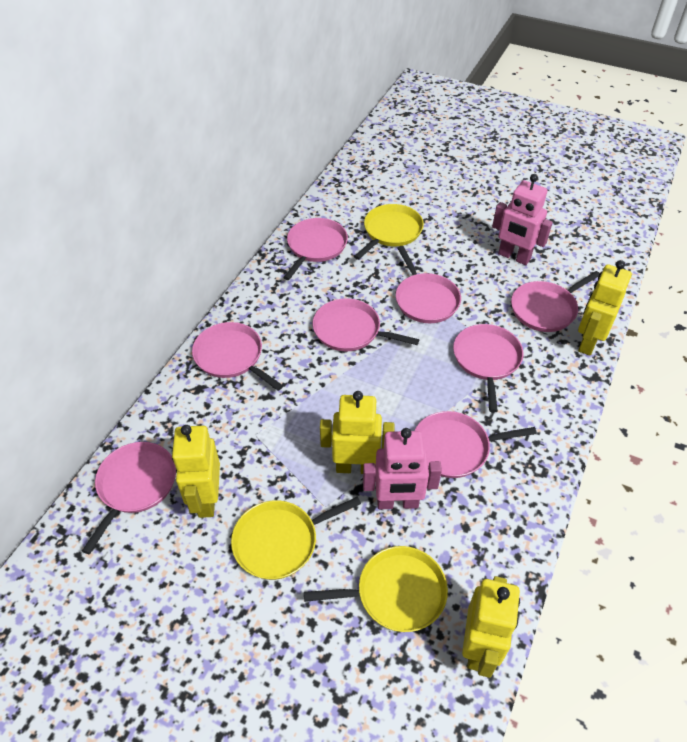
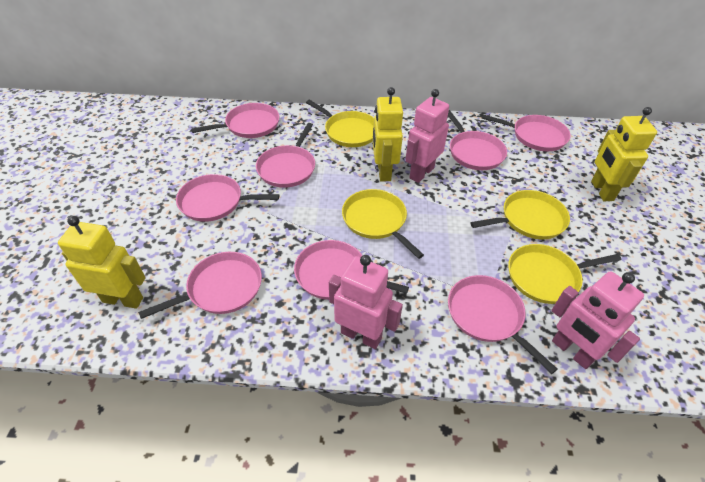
pink robot: 2 -> 3
yellow pan: 3 -> 4
yellow robot: 4 -> 3

